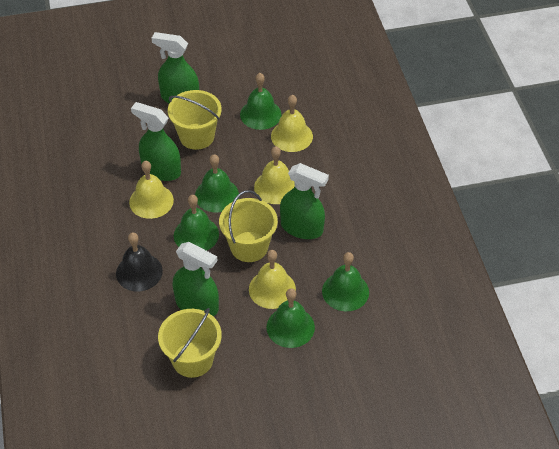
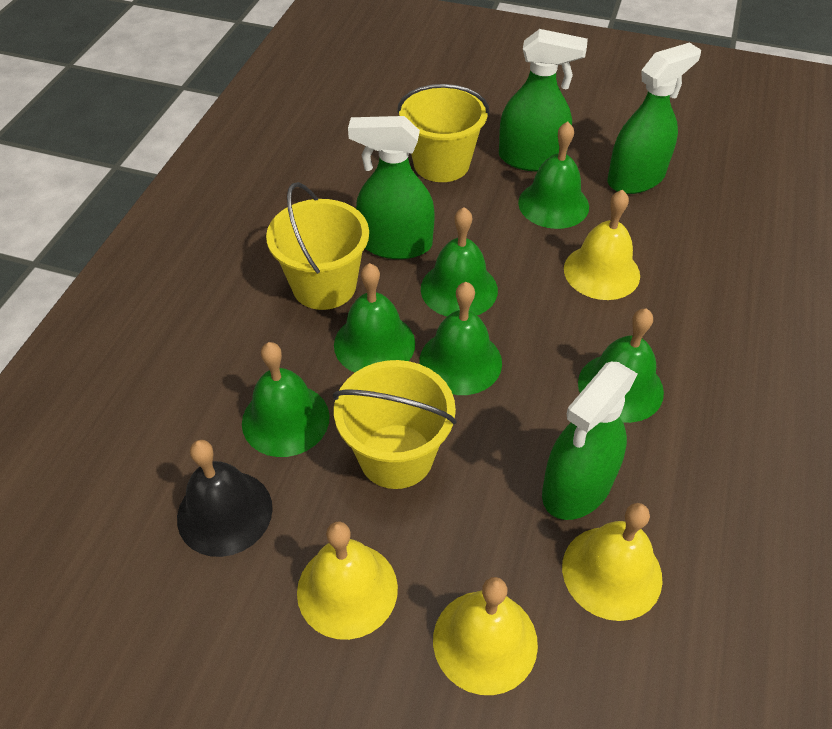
green bell: 5 -> 6

